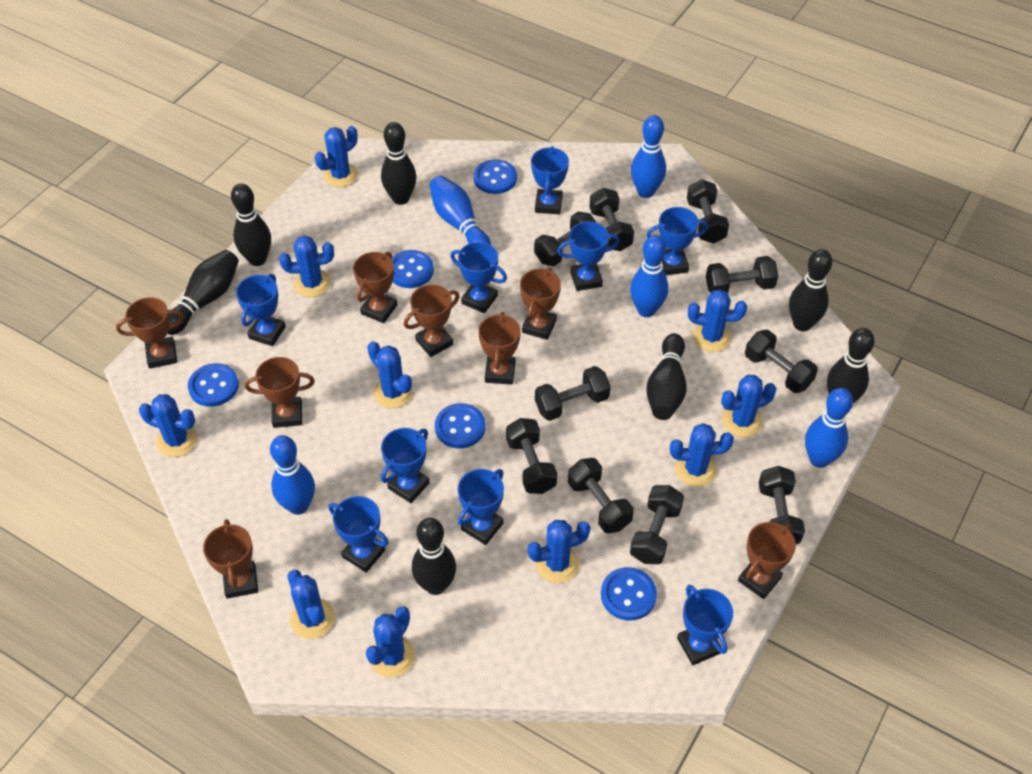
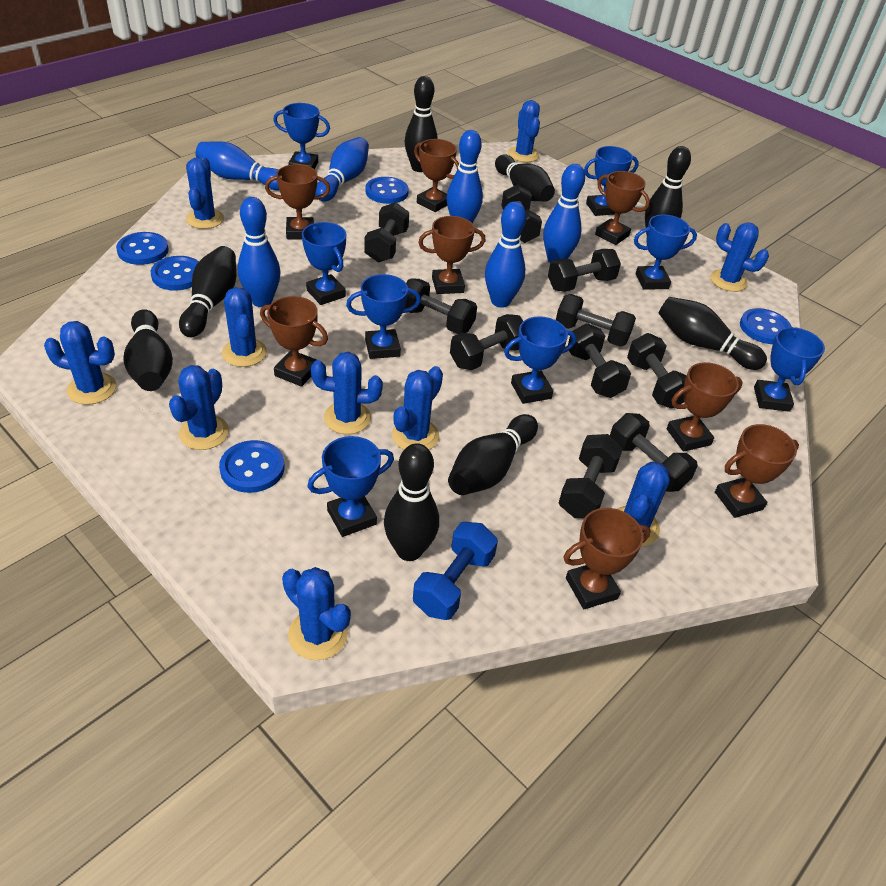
black bowling pin: 7 -> 8
blue bowling pin: 5 -> 6
blue dumbbell: 0 -> 1
blue trophy: 9 -> 8

